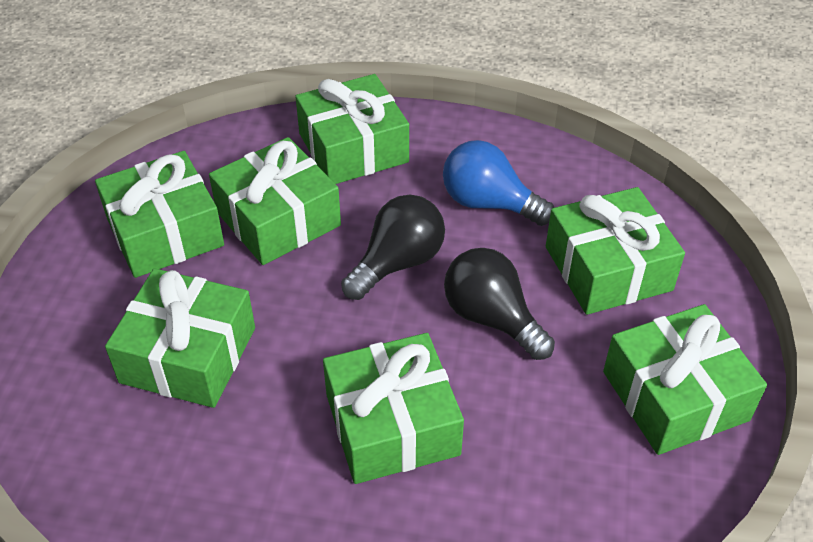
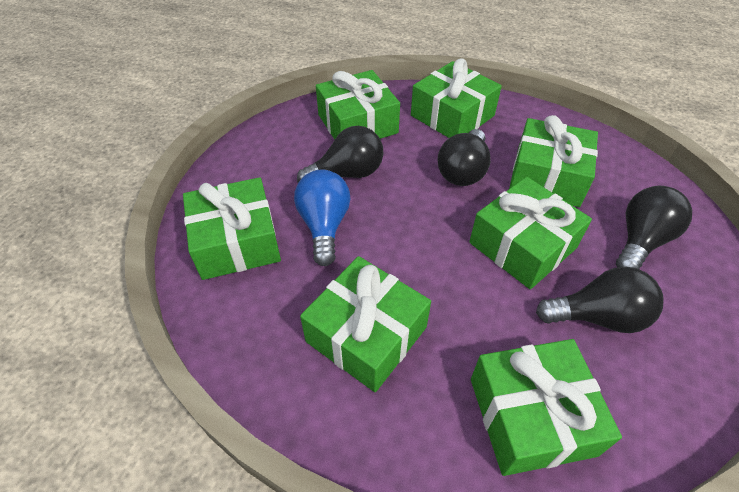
black light bulb: 2 -> 4

